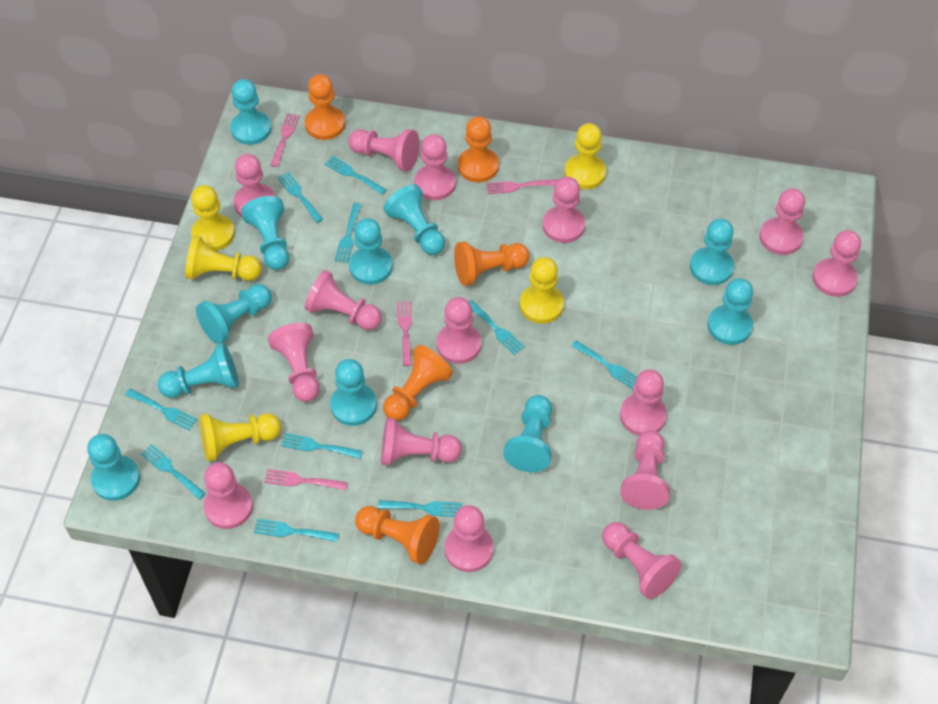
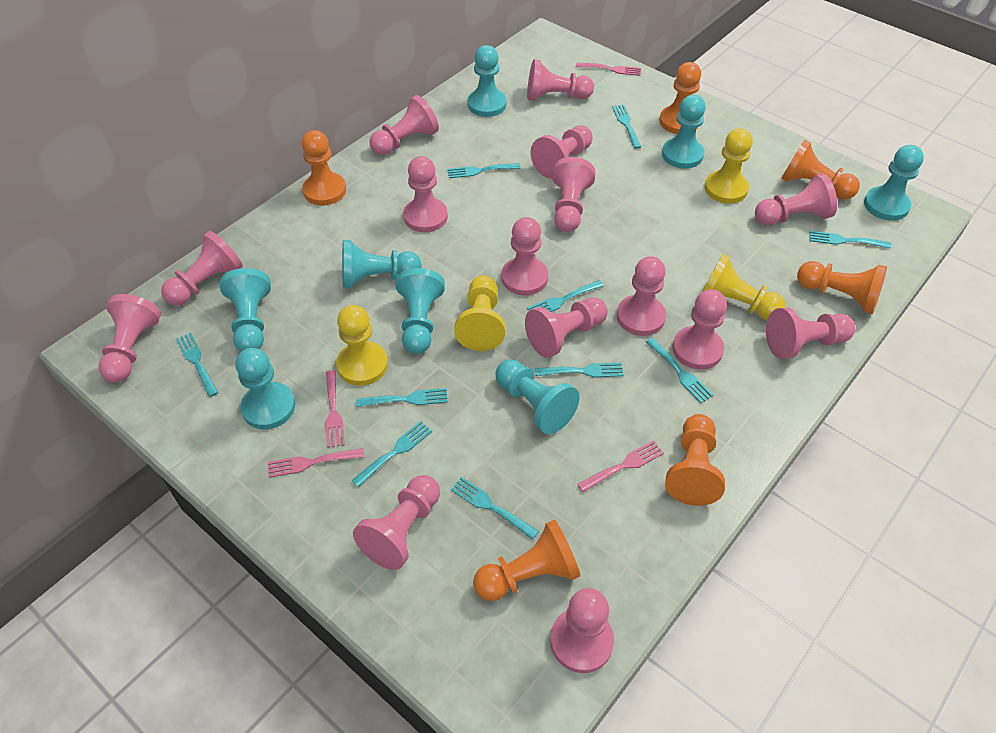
orange pawn: 5 -> 6
turquoise pawn: 11 -> 8
yellow pawn: 5 -> 4

